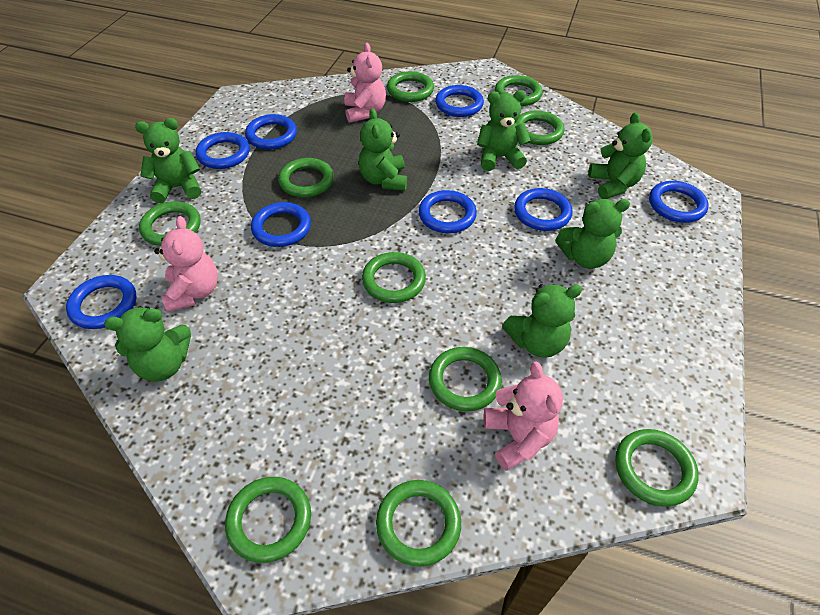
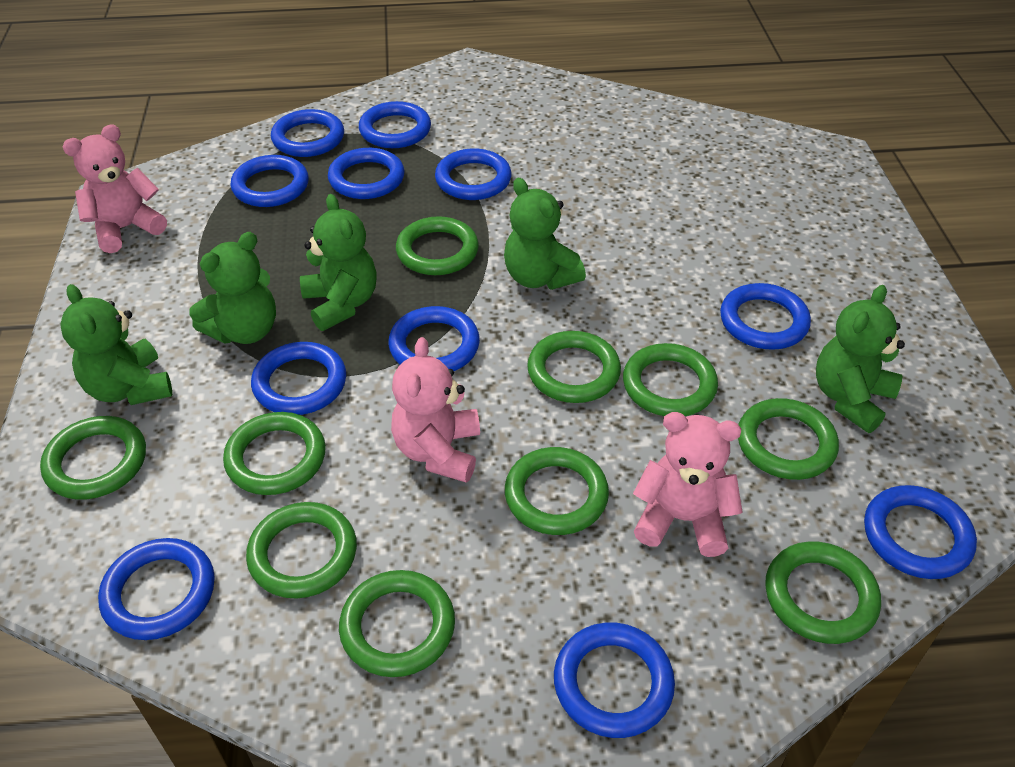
blue ring: 8 -> 11
green teddy bear: 7 -> 5

